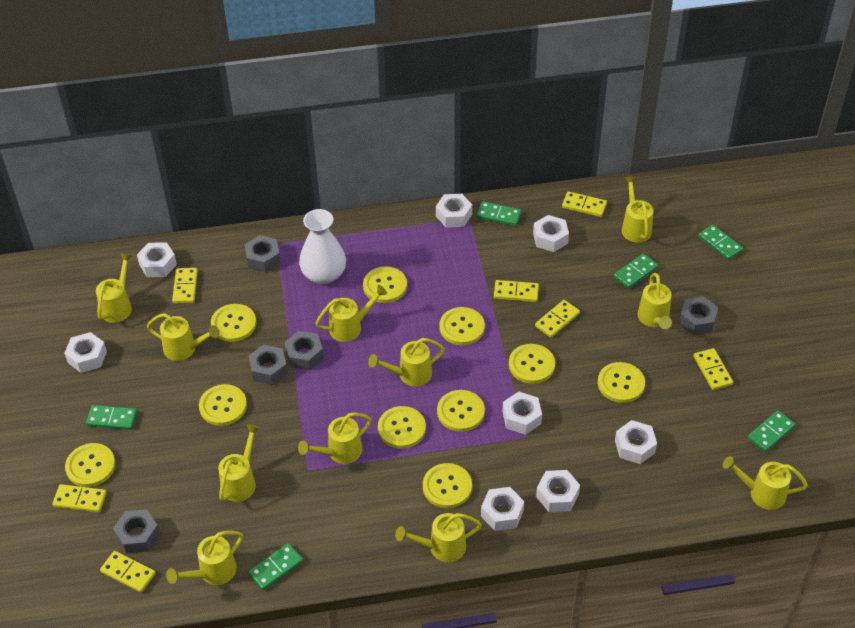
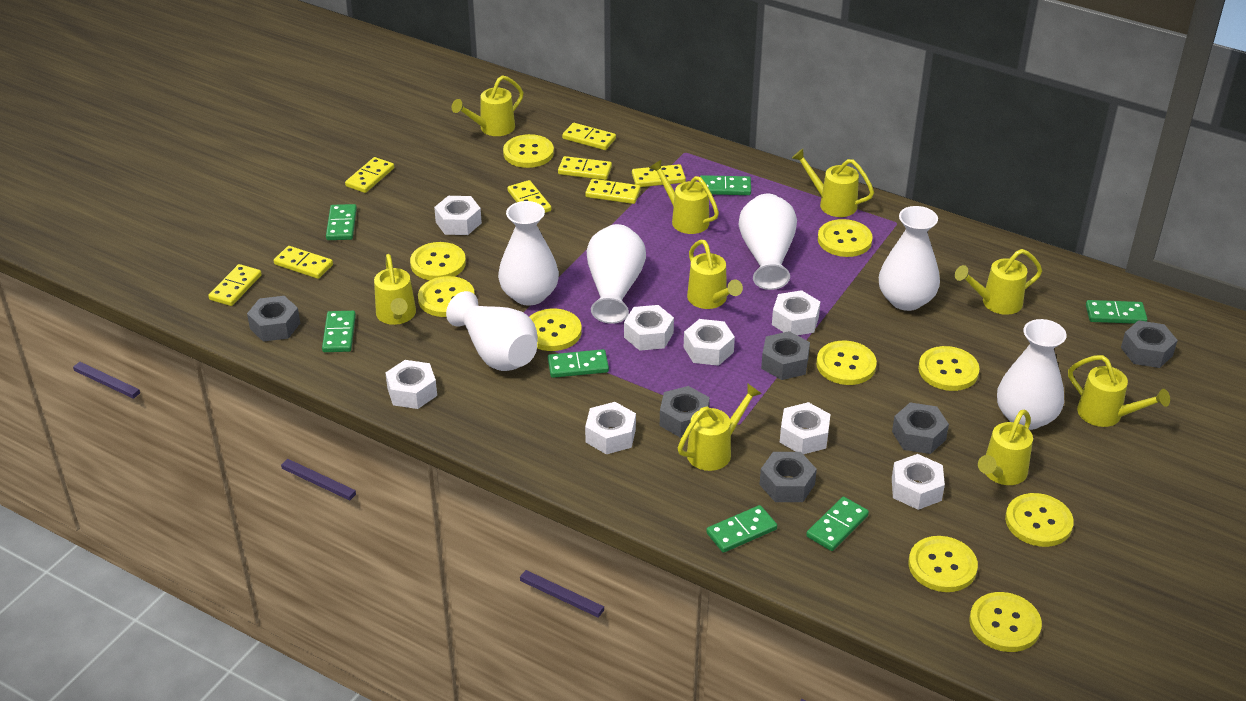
green domino: 6 -> 7
grey nut: 5 -> 6
white vase: 1 -> 6
yellow domino: 7 -> 8
yellow watering can: 11 -> 9

